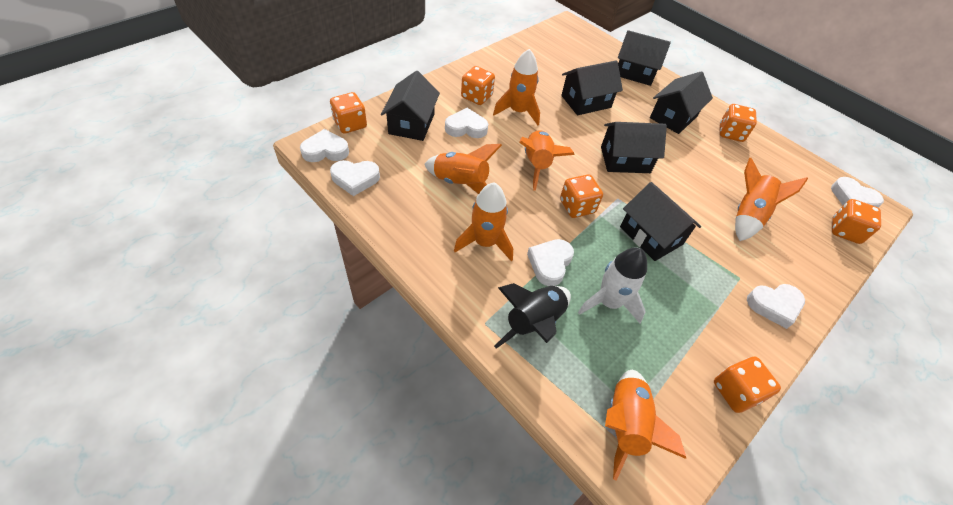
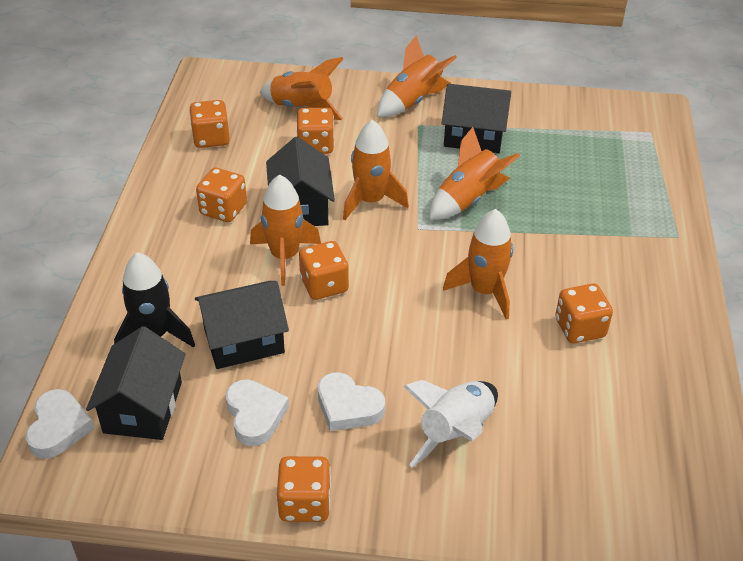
black house: 6 -> 4
white heart: 6 -> 3

